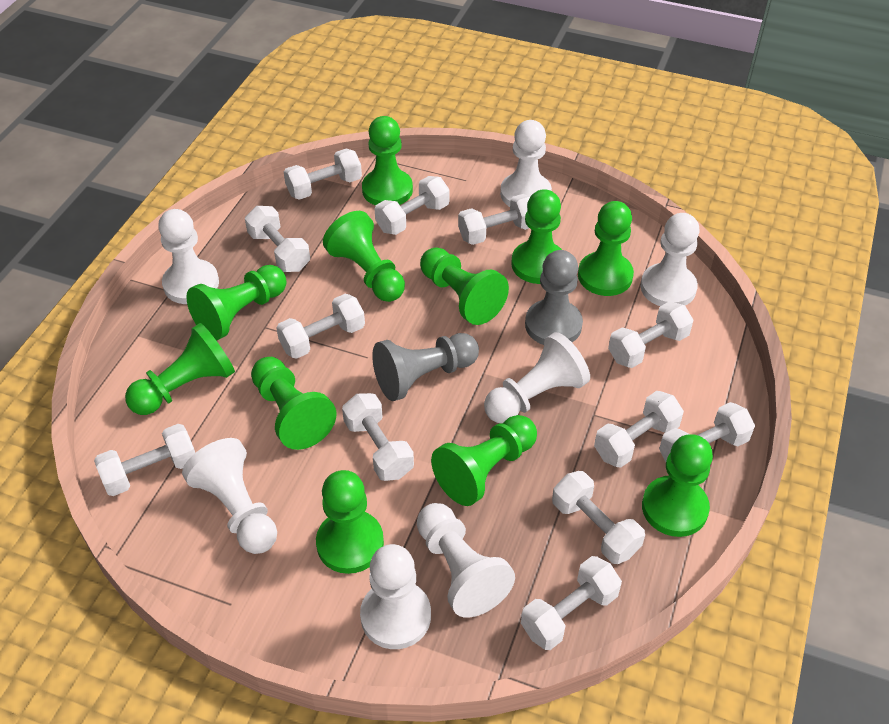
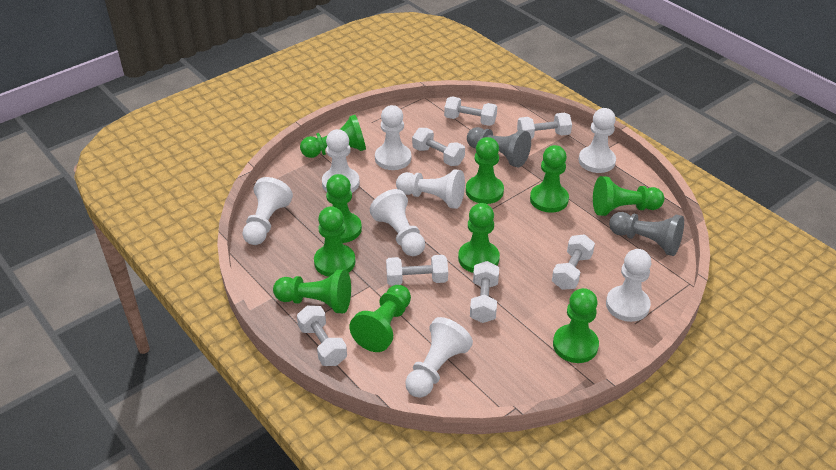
green pawn: 11 -> 10
white dumbbell: 12 -> 7
white pawn: 7 -> 8

